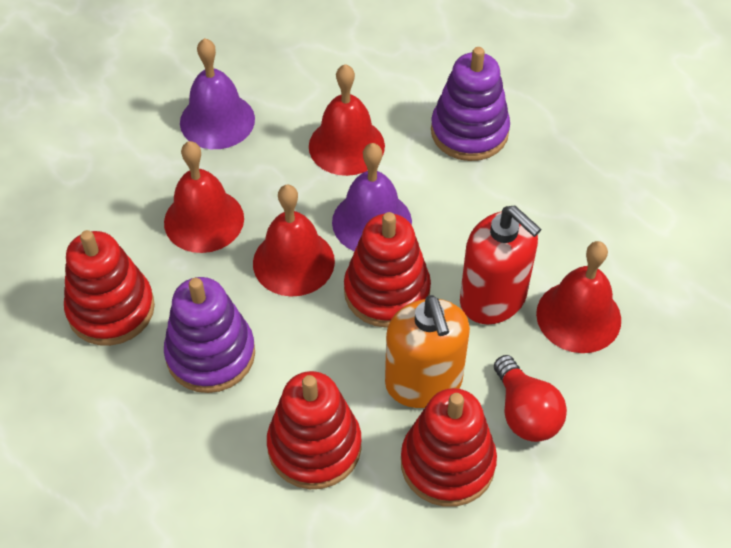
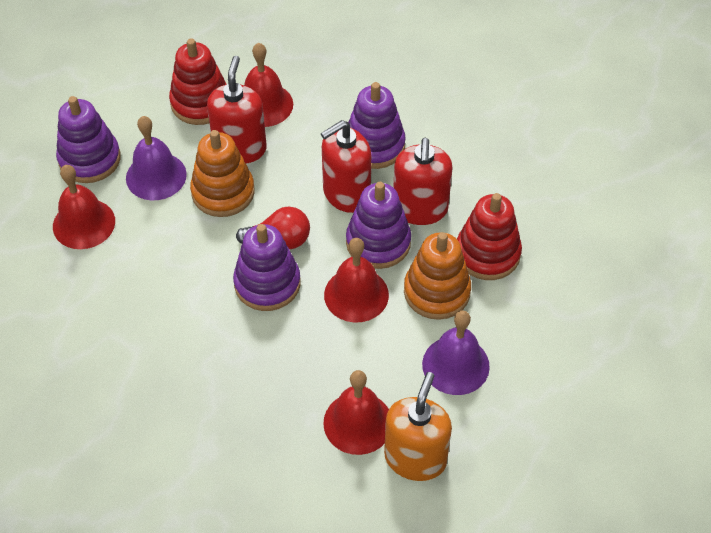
orange stacking toy: 0 -> 2
purple stacking toy: 2 -> 4
red soap dispenser: 1 -> 3
red stacking toy: 4 -> 2

